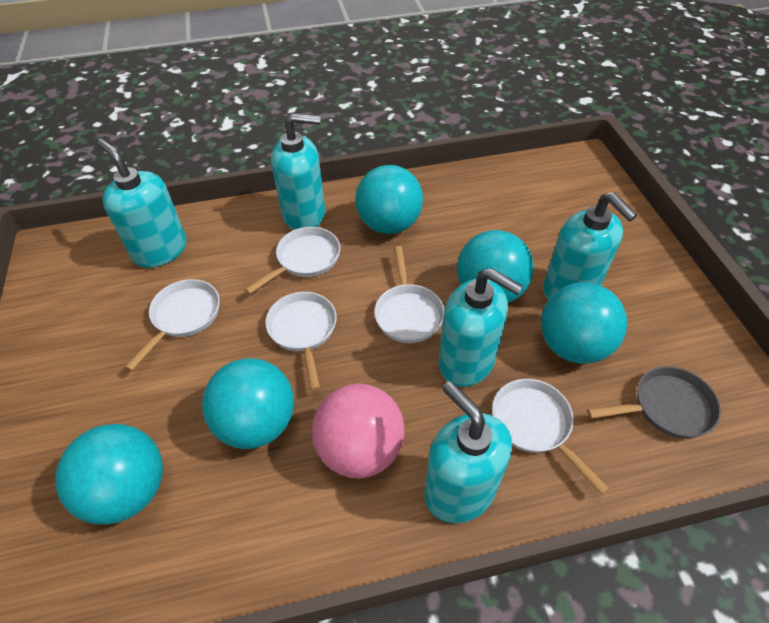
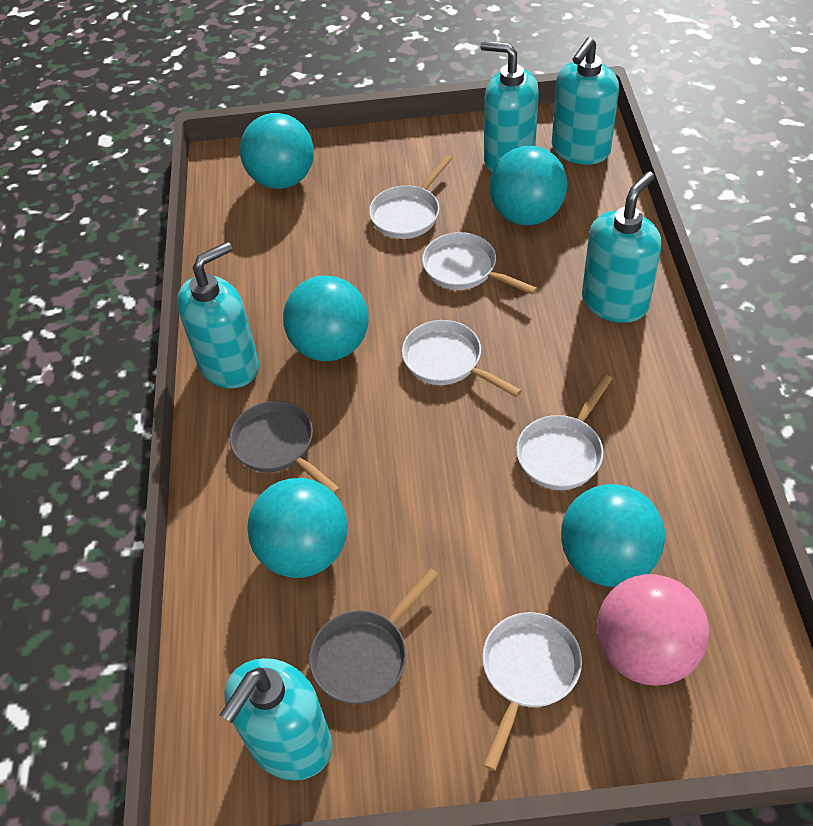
grey pan: 1 -> 2

